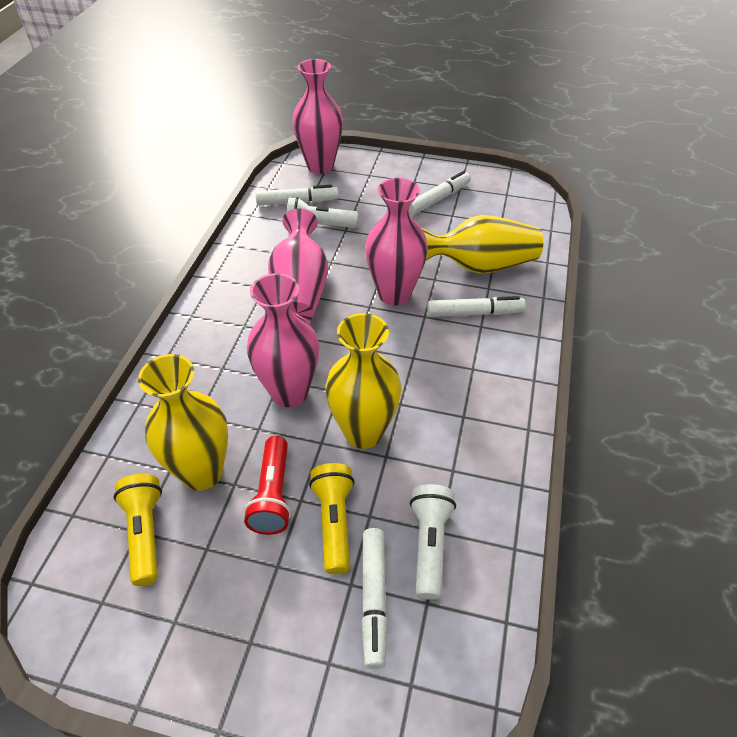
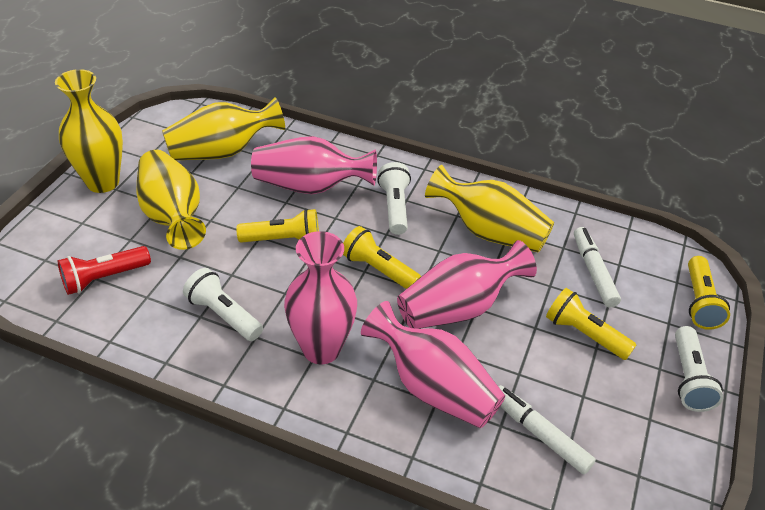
white flashlight: 2 -> 3
white marker: 4 -> 2
yellow flashlight: 2 -> 4
yellow vase: 3 -> 4

